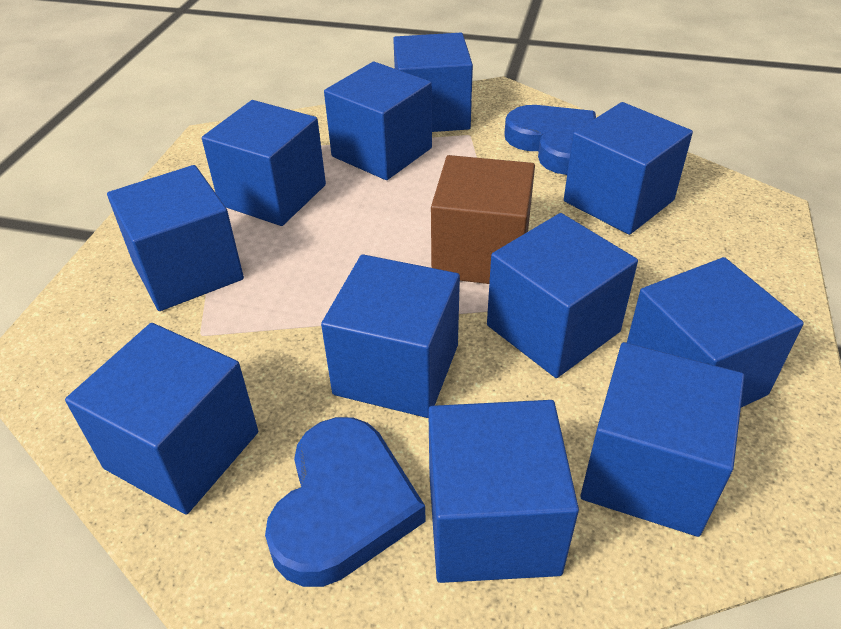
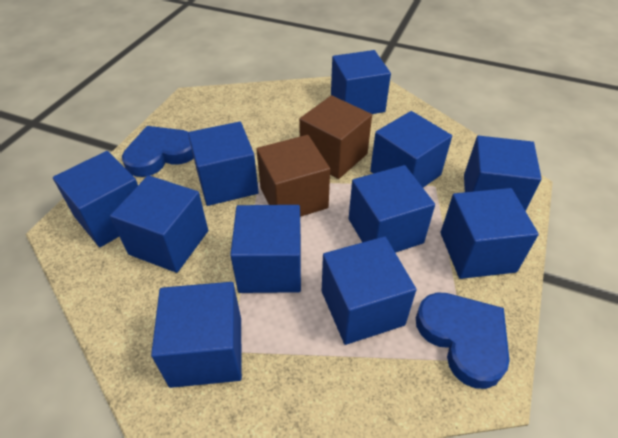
brown cube: 1 -> 2

